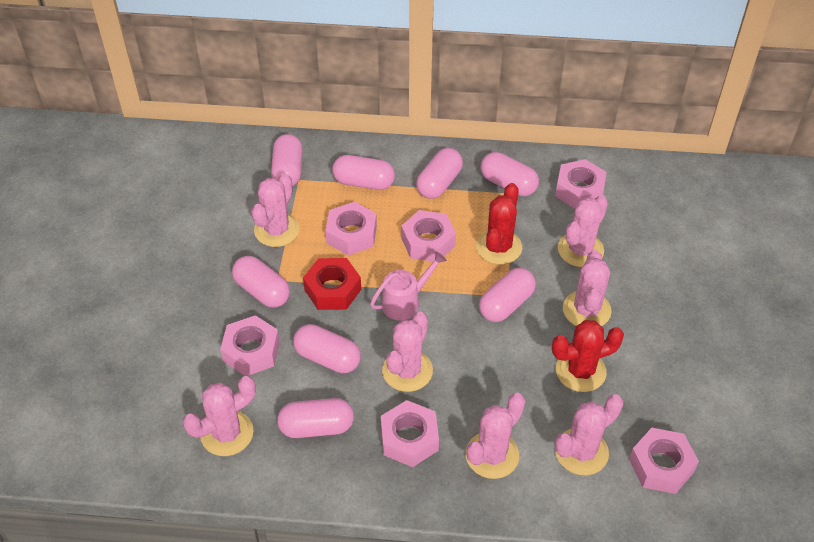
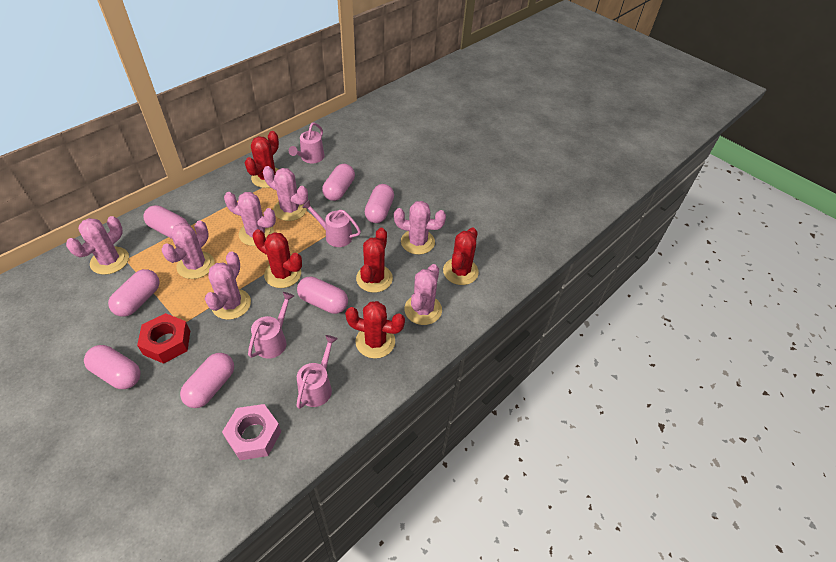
pink capsule: 8 -> 7
pink nut: 6 -> 1
pink watering can: 1 -> 4
red cactus: 2 -> 5

